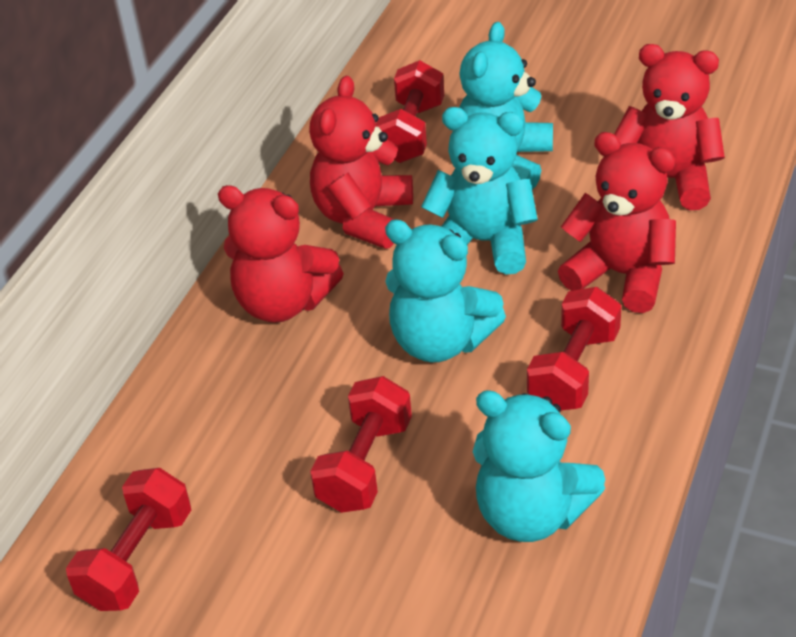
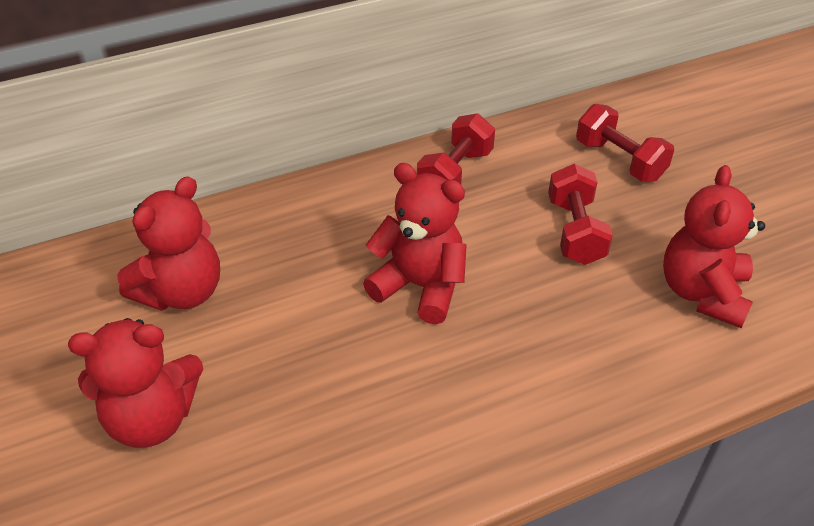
red dumbbell: 4 -> 3
turquoise teddy bear: 4 -> 0

